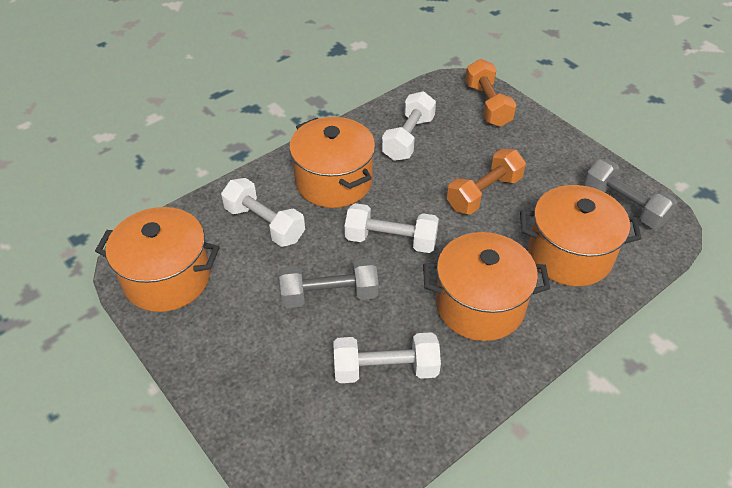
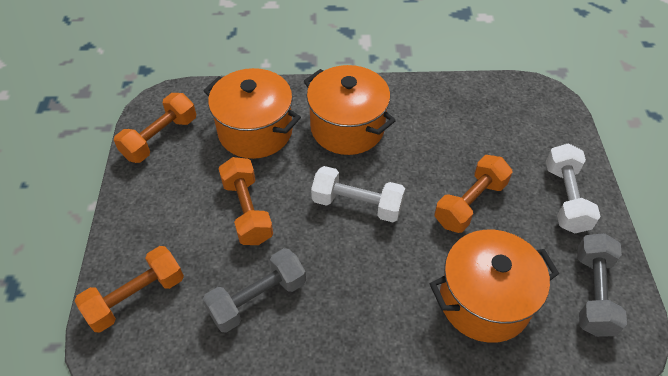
orange dumbbell: 2 -> 4
orange pot: 4 -> 3
white dumbbell: 4 -> 2

